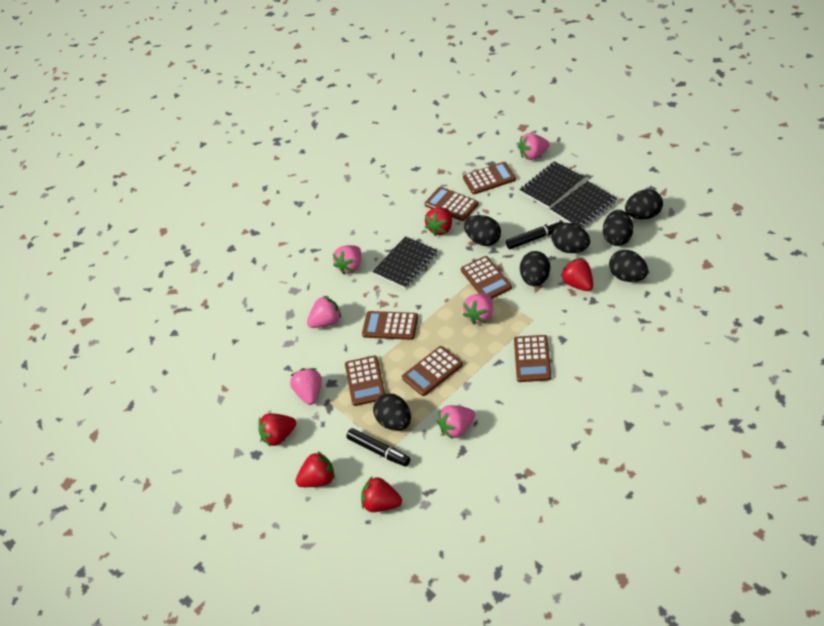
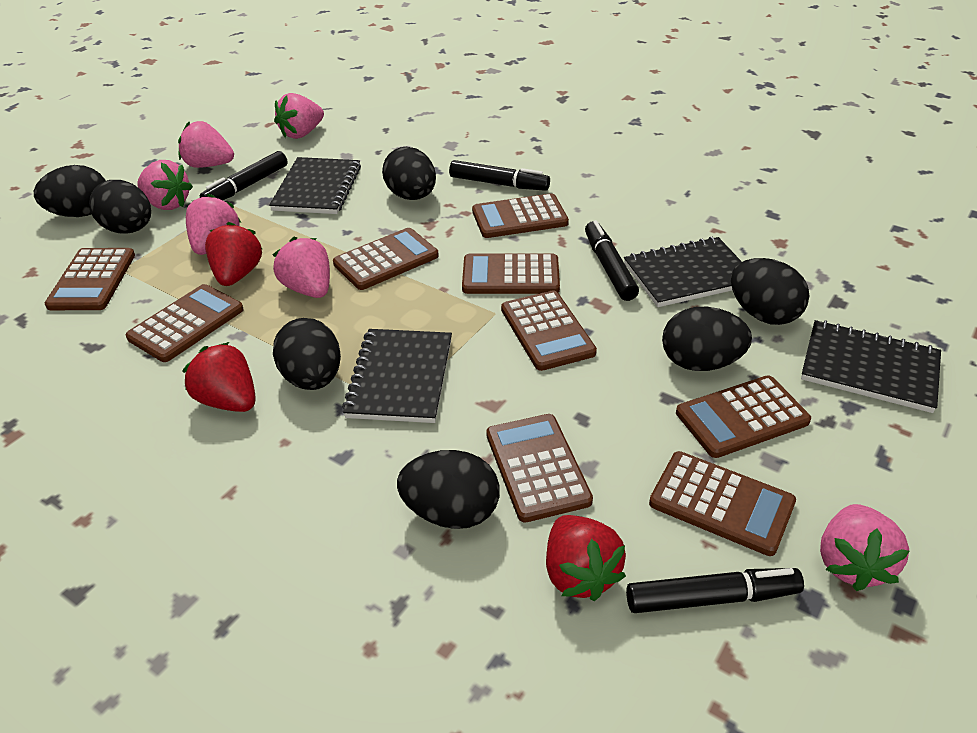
black marker: 2 -> 4
black notebook: 3 -> 4
brown calculator: 7 -> 9
red strawberry: 5 -> 3

